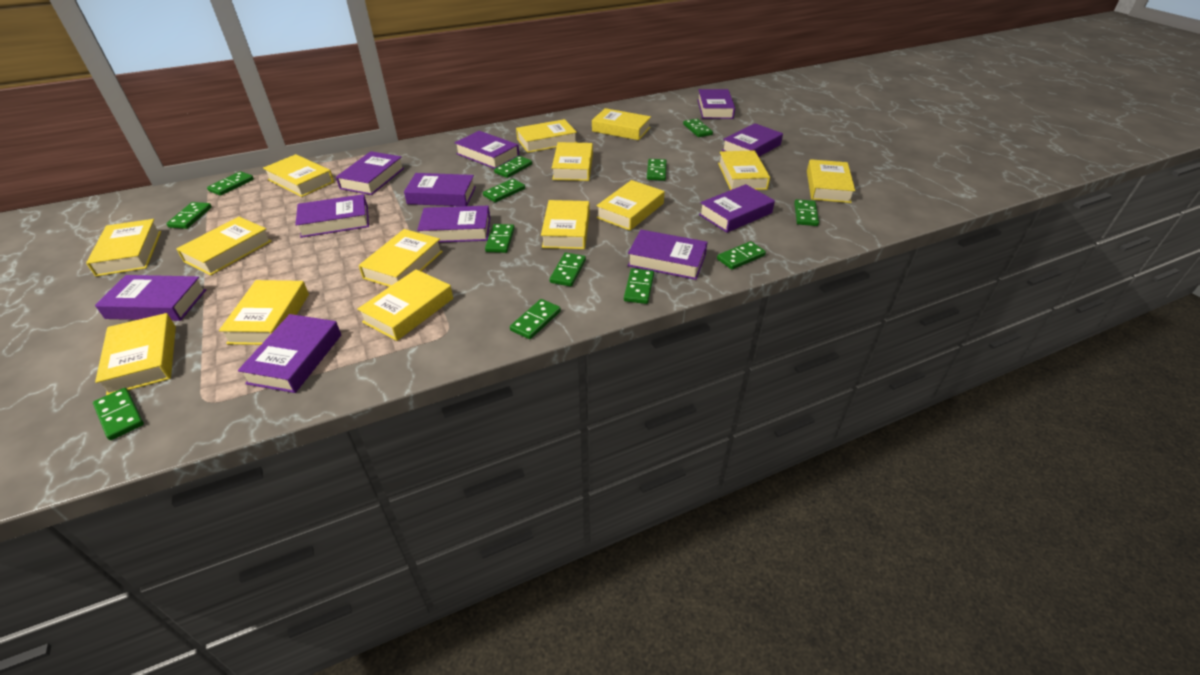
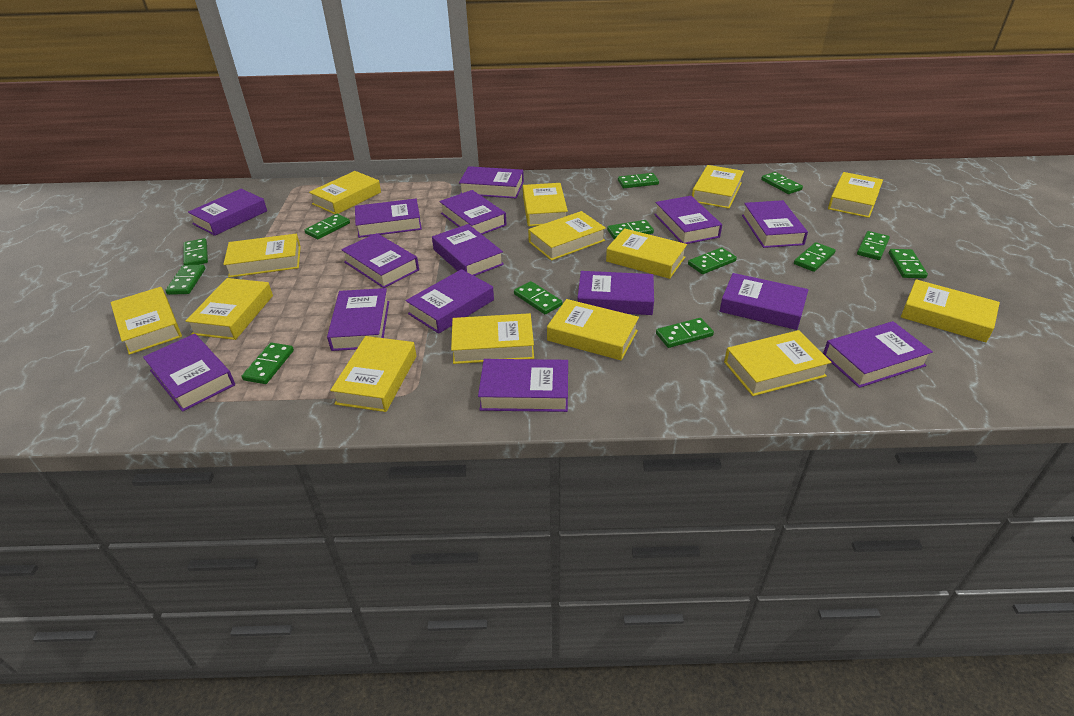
purple book: 11 -> 15

